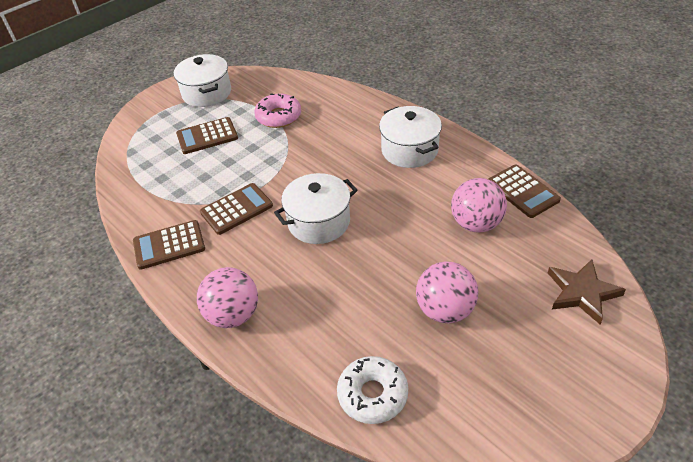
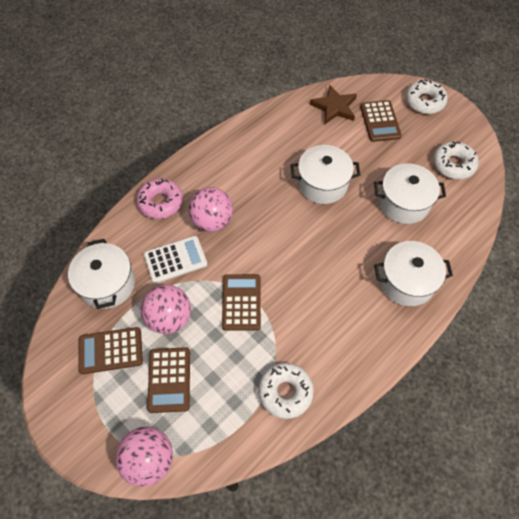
white calculator: 0 -> 1
white donut: 1 -> 3
white pot: 3 -> 4

